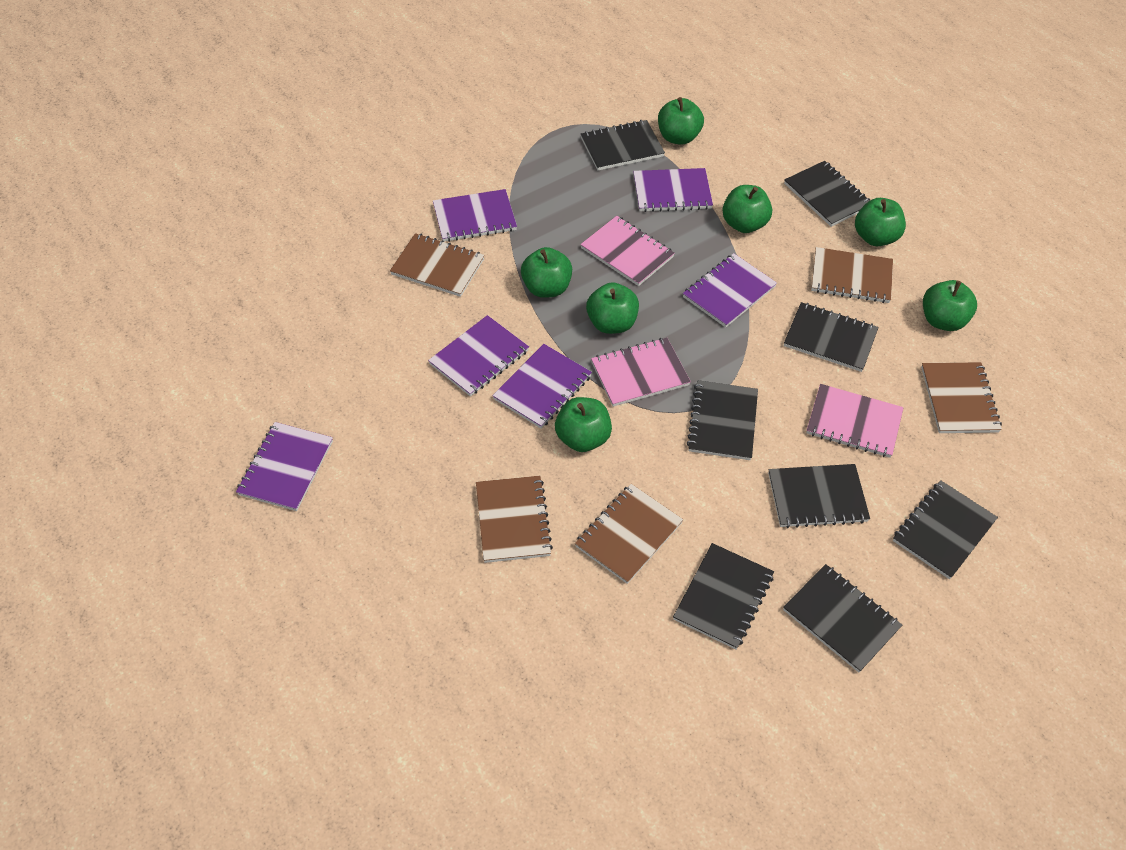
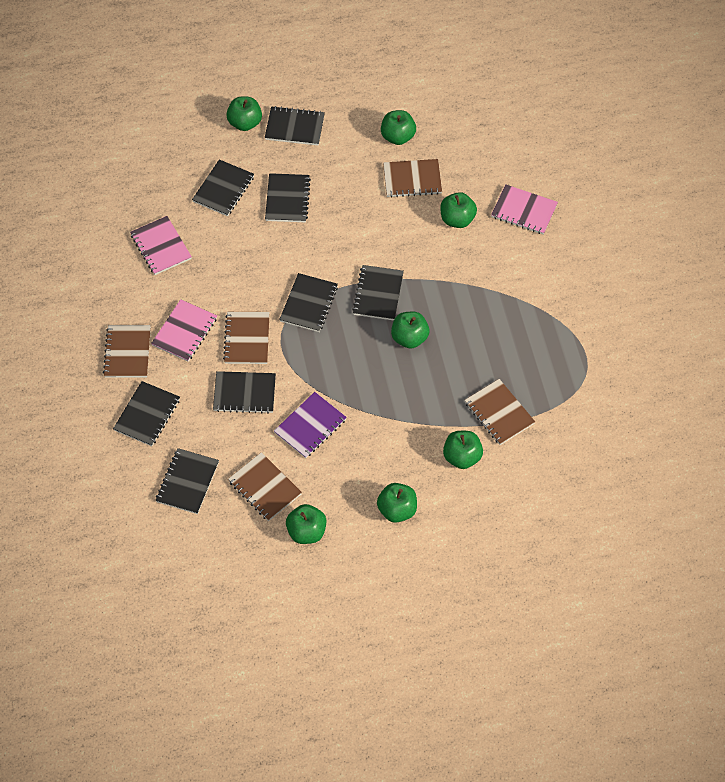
purple notebook: 6 -> 1

